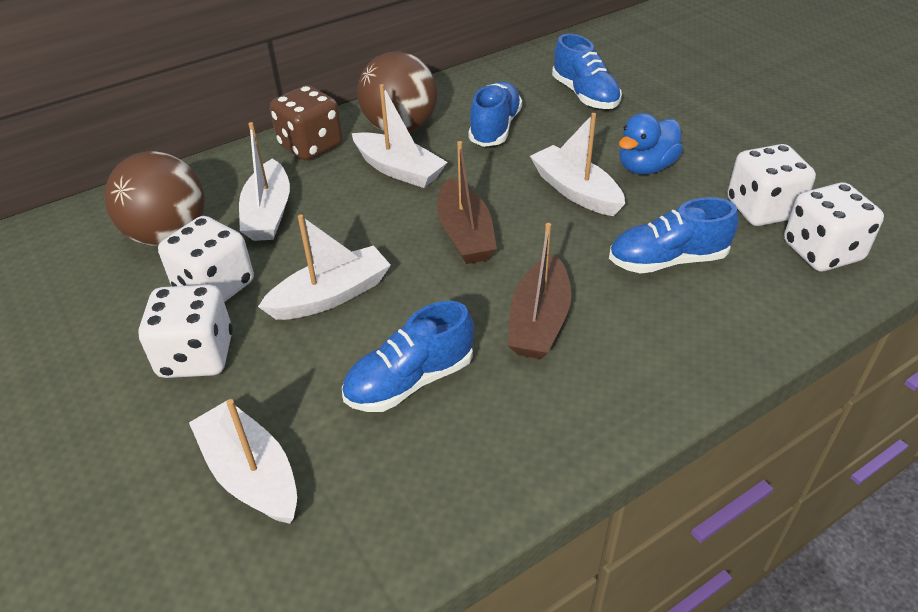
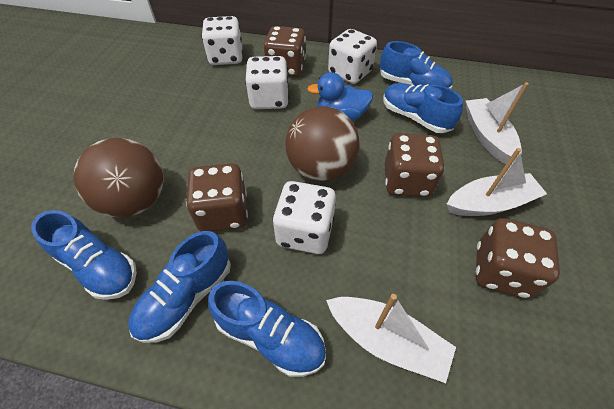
blue shoe: 4 -> 5
brown boat: 2 -> 0
brown dice: 1 -> 4
white boat: 5 -> 3

